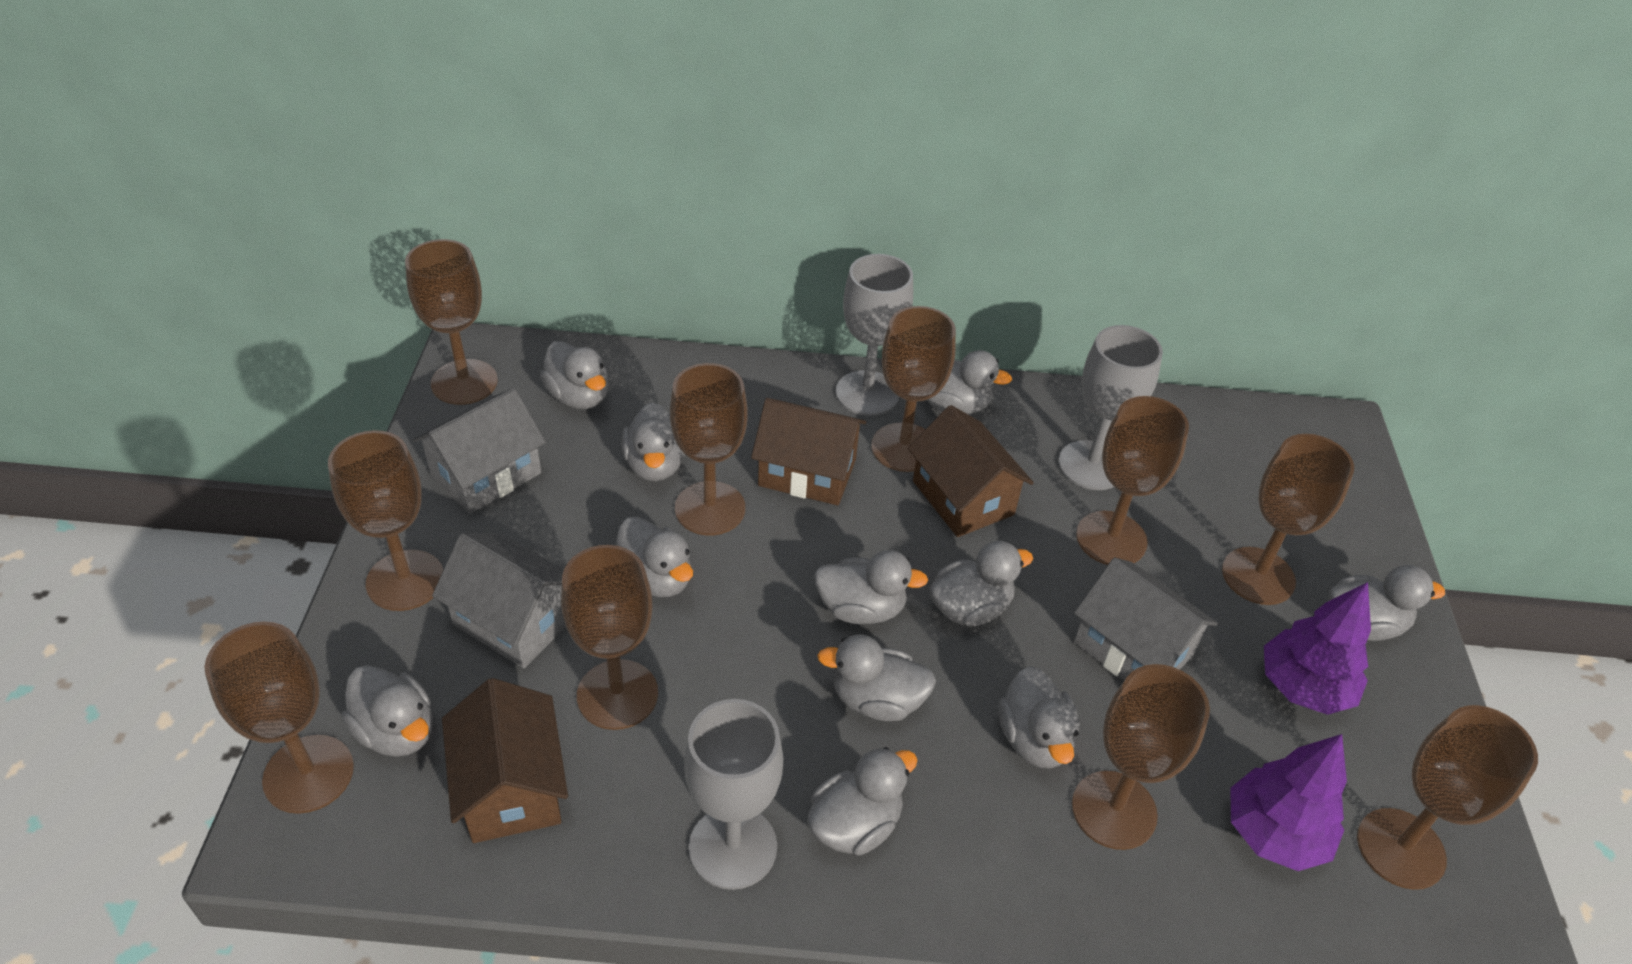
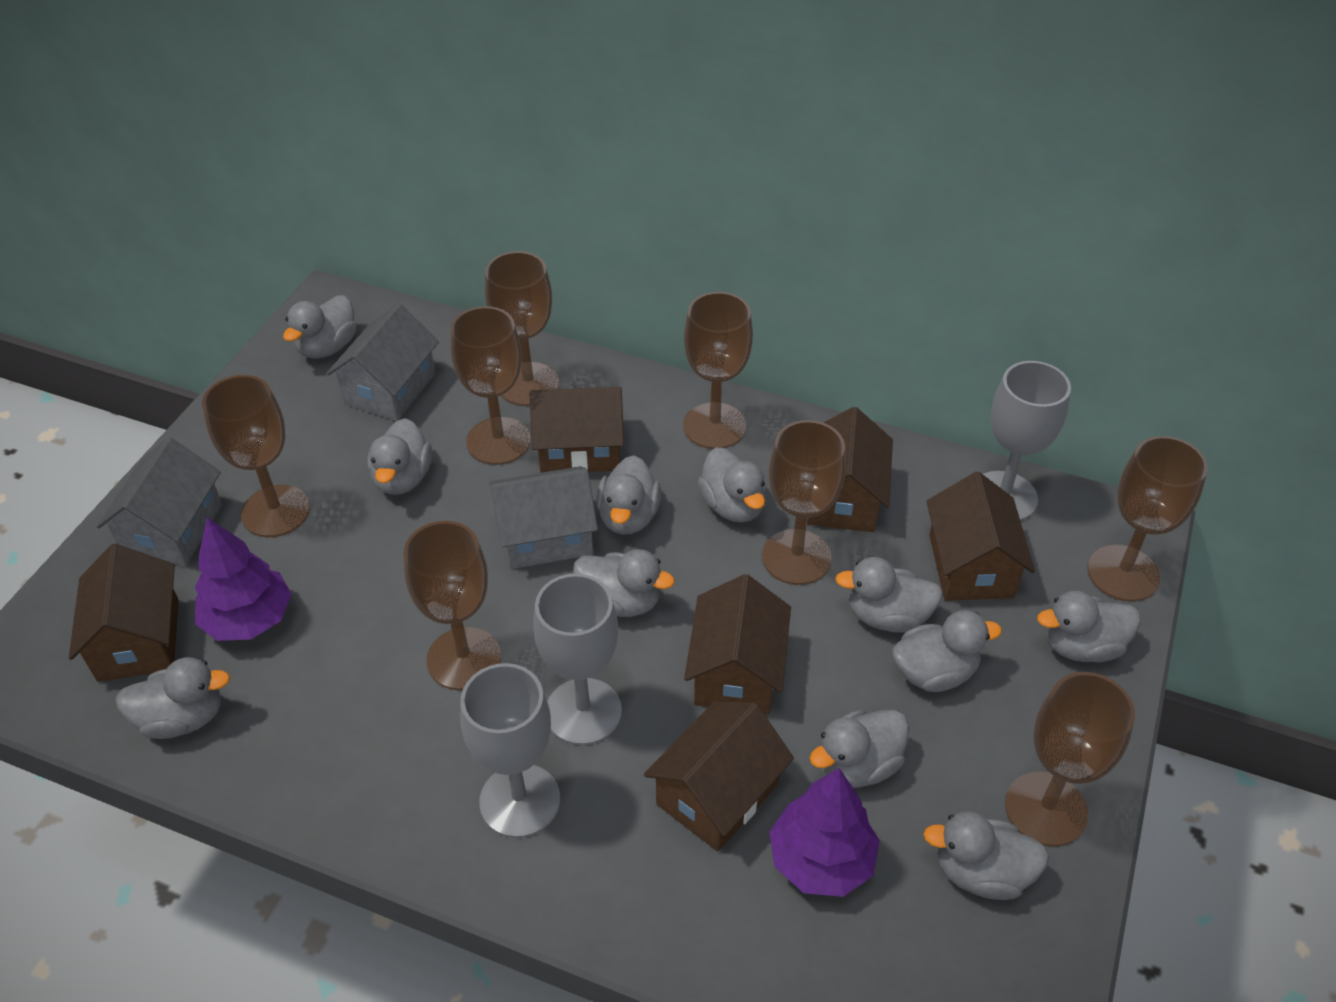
brown goblet: 10 -> 8
brown house: 3 -> 6

